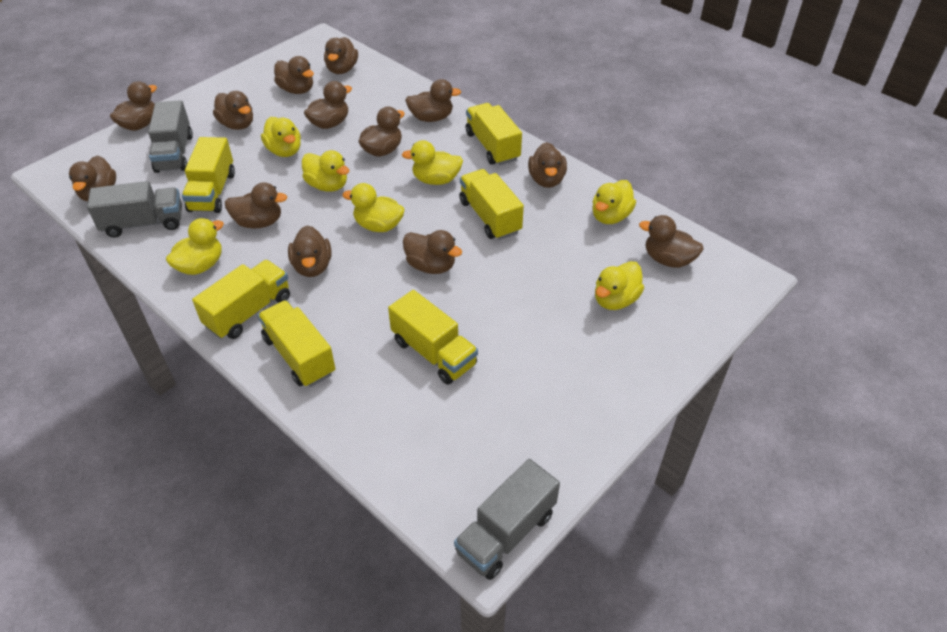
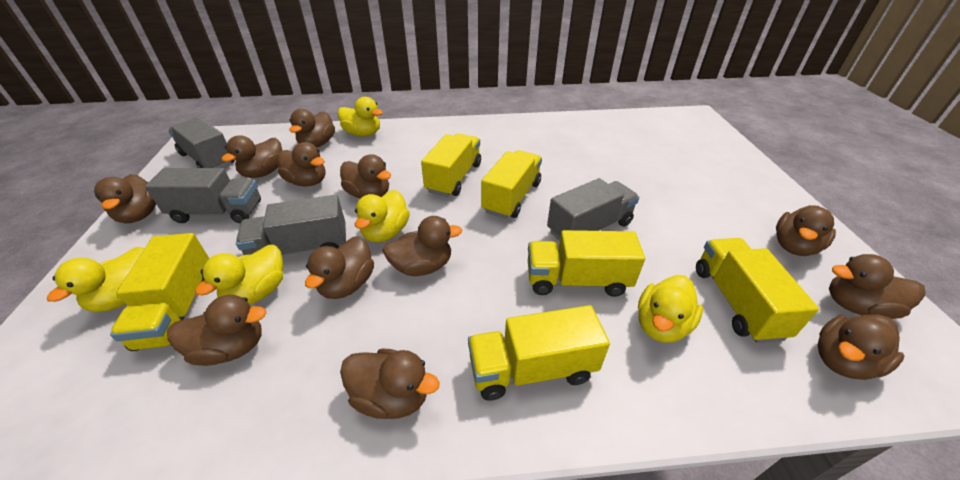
brown duck: 13 -> 12
grey truck: 3 -> 4
yellow duck: 7 -> 5

